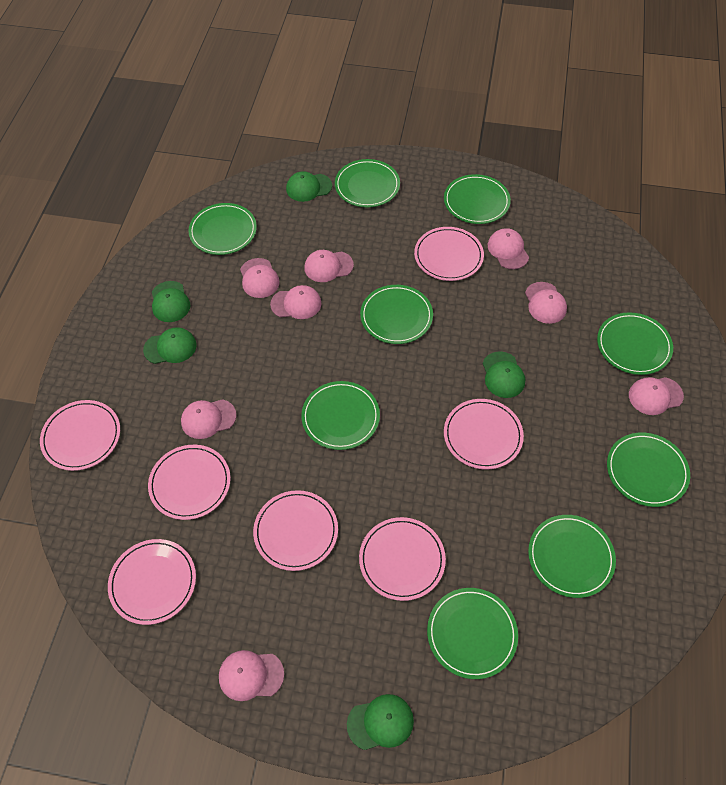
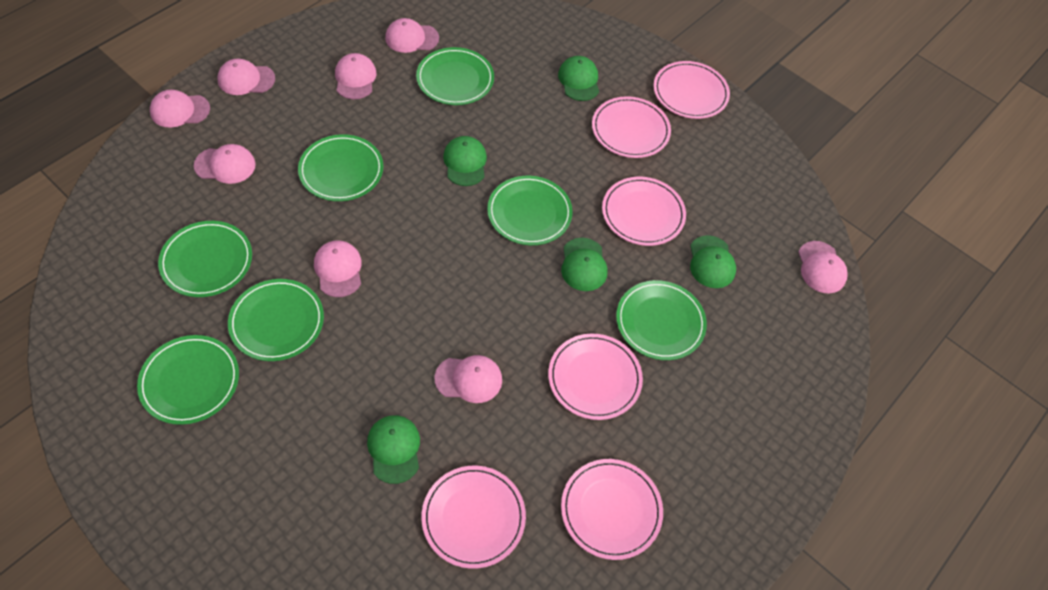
green plate: 9 -> 7
pink plate: 7 -> 6

